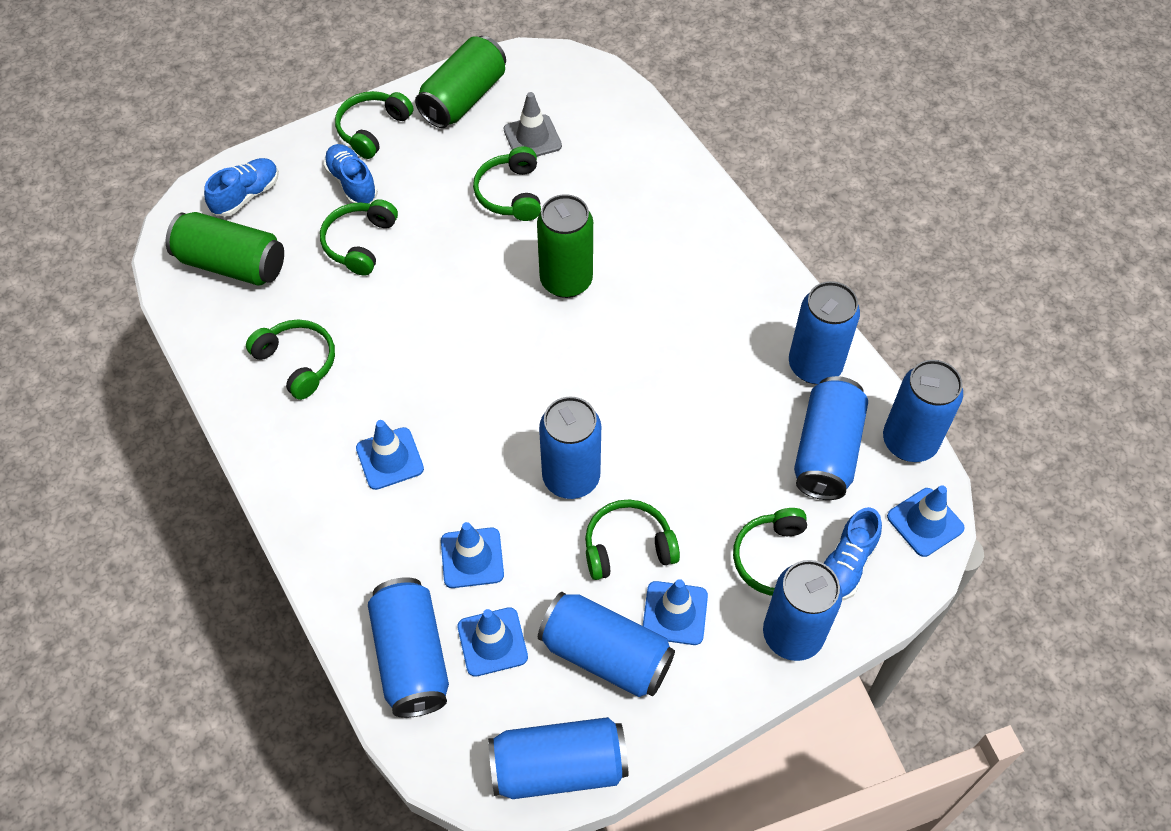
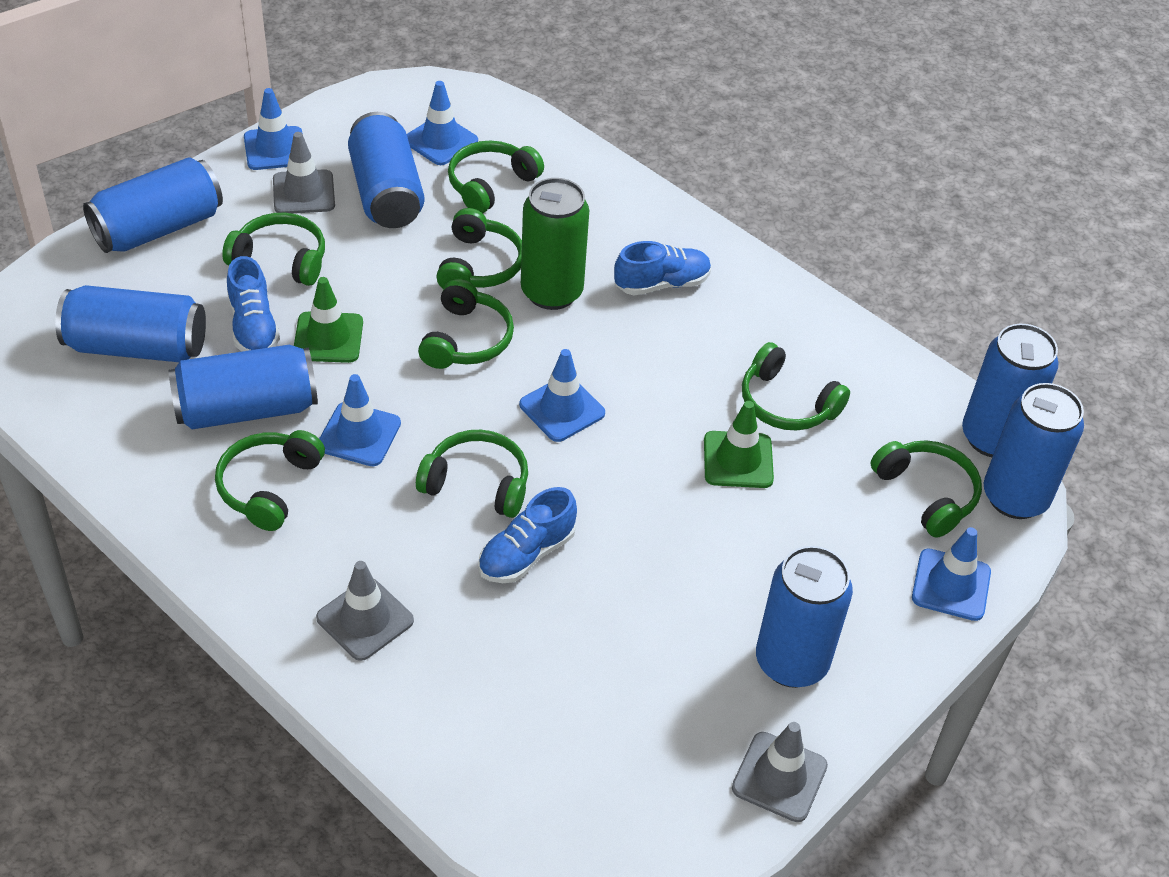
blue can: 8 -> 7
green can: 3 -> 1
green headphones: 6 -> 8
green traffic cone: 0 -> 2
grey traffic cone: 1 -> 3

